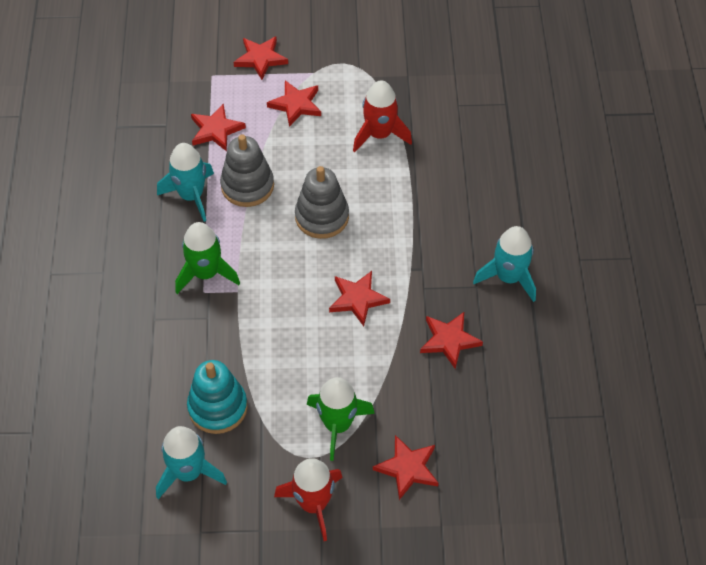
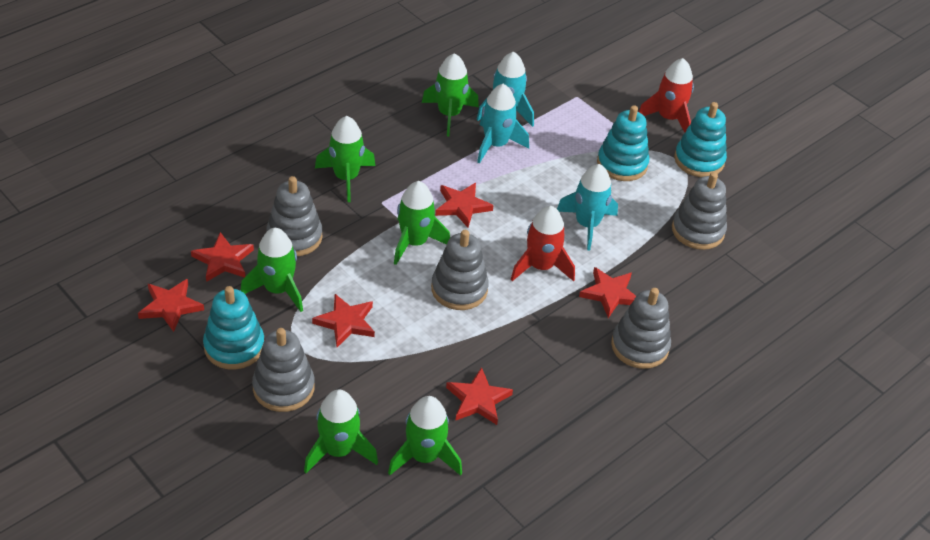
green rocket: 2 -> 6
grey stacking toy: 2 -> 5
turquoise stacking toy: 1 -> 3

